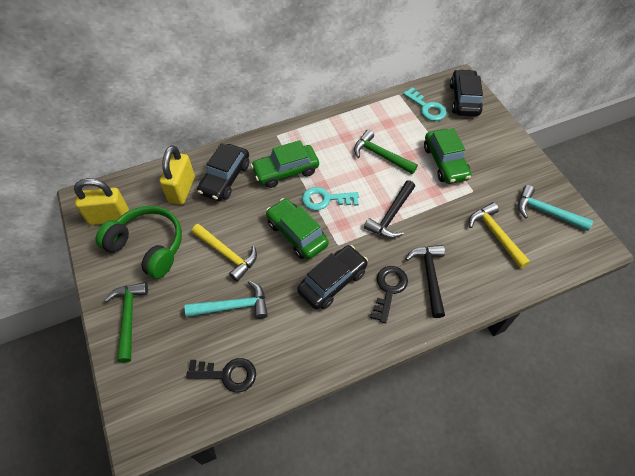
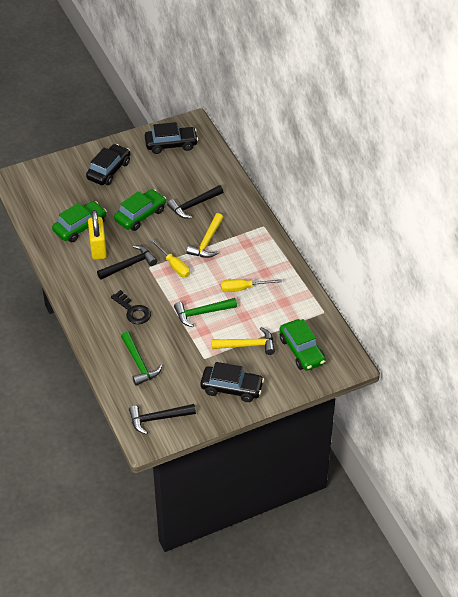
black hammer: 2 -> 3
black key: 2 -> 1
green headphones: 1 -> 0
turquoise hammer: 2 -> 0
turquoise key: 2 -> 0
yellow padlock: 2 -> 1
yellow screwdriver: 0 -> 2

